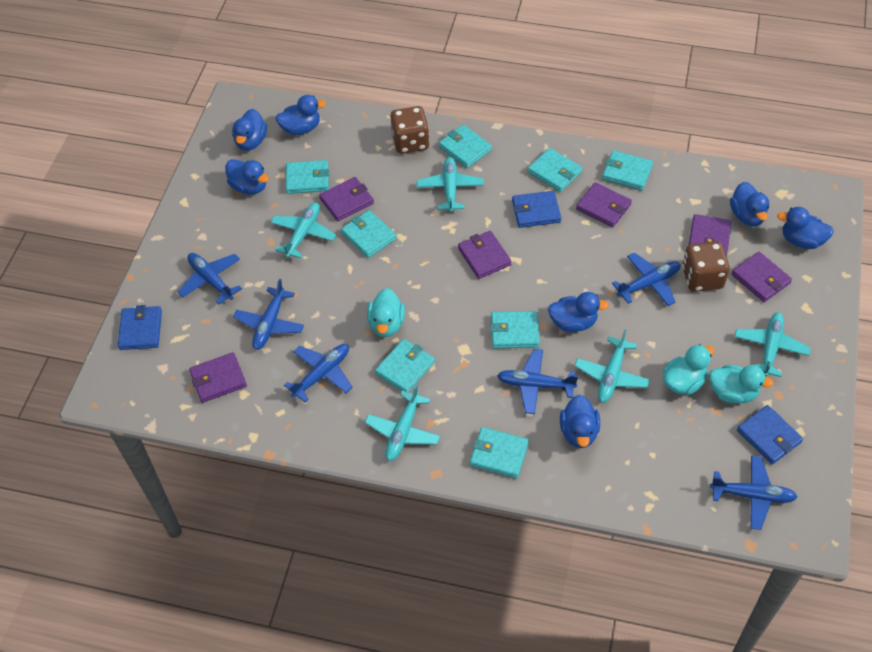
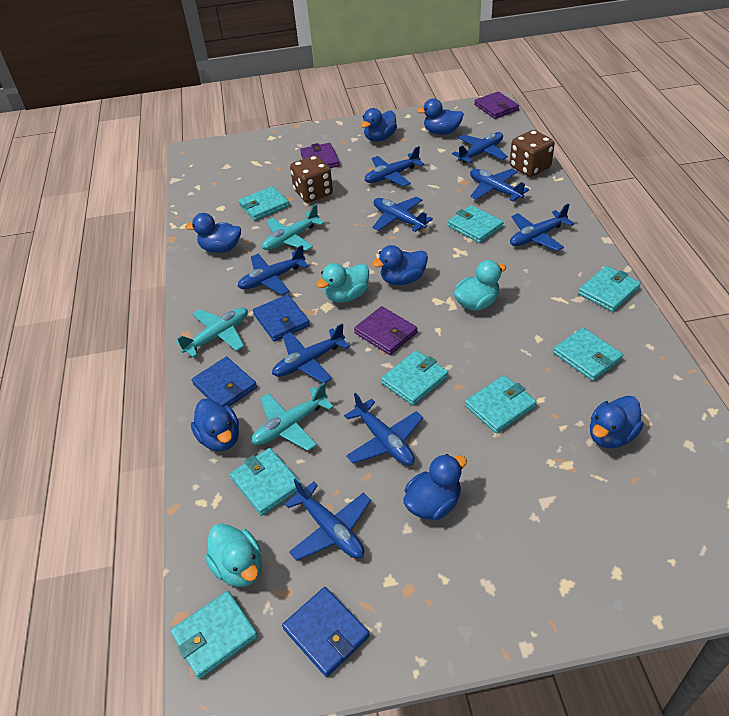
blue plane: 6 -> 9
purple wallet: 6 -> 3
turquoise plane: 5 -> 3

